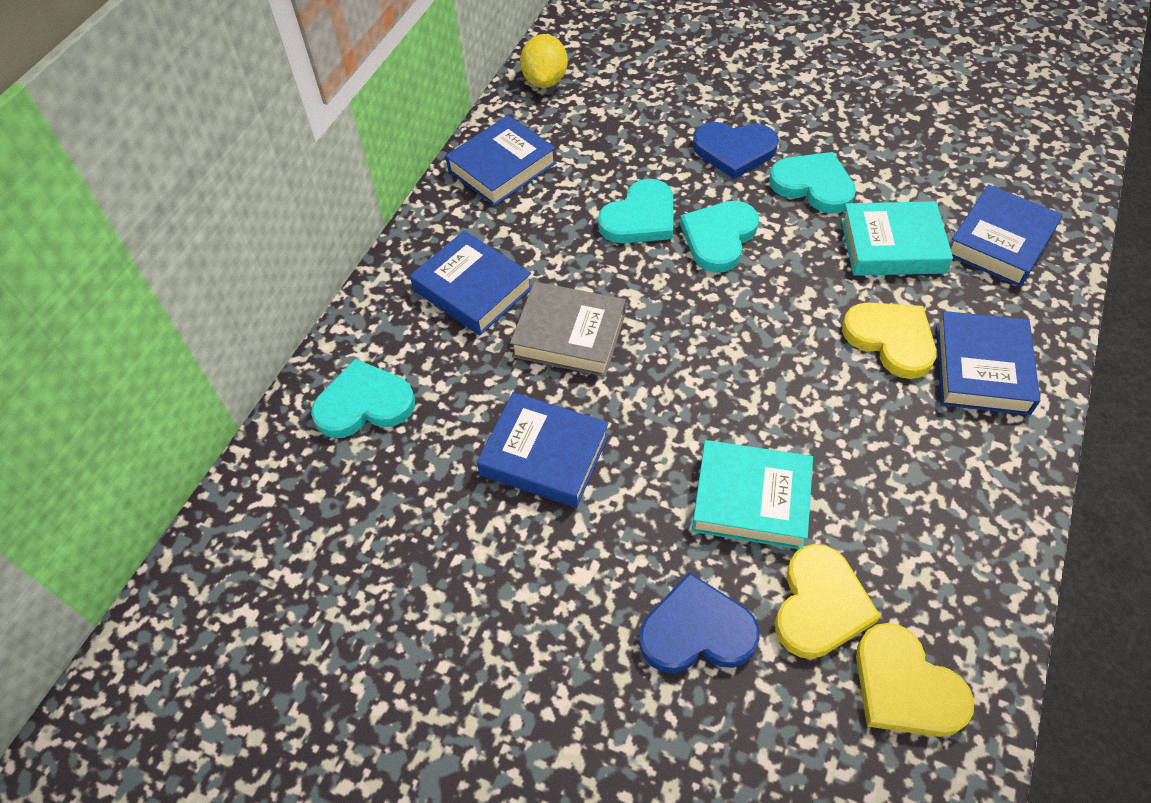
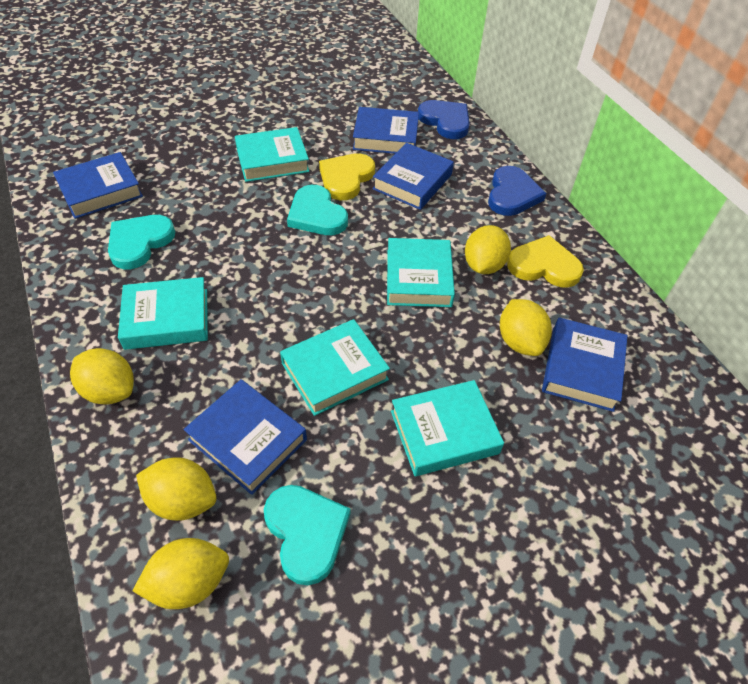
grey book: 1 -> 0
turquoise book: 2 -> 5
turquoise heart: 4 -> 3
yellow heart: 3 -> 2
yellow lemon: 1 -> 5

